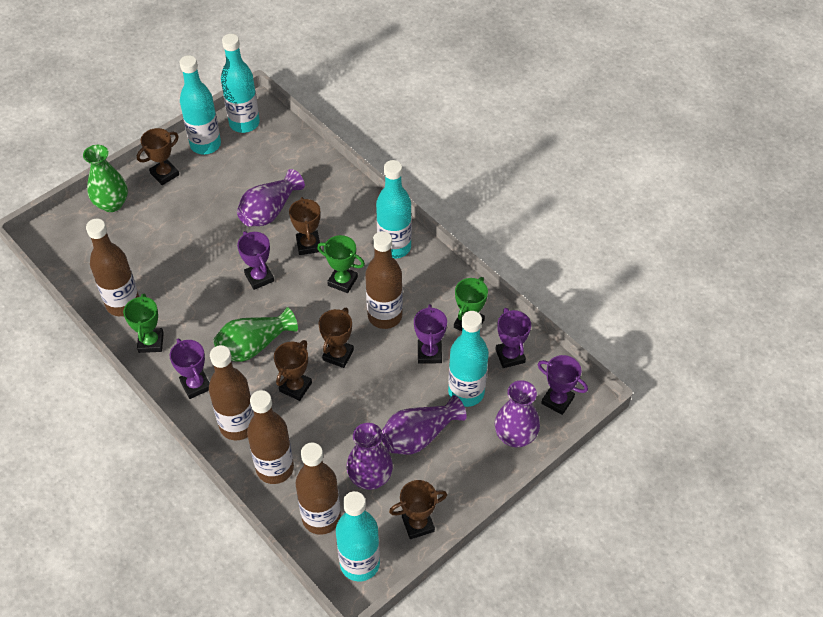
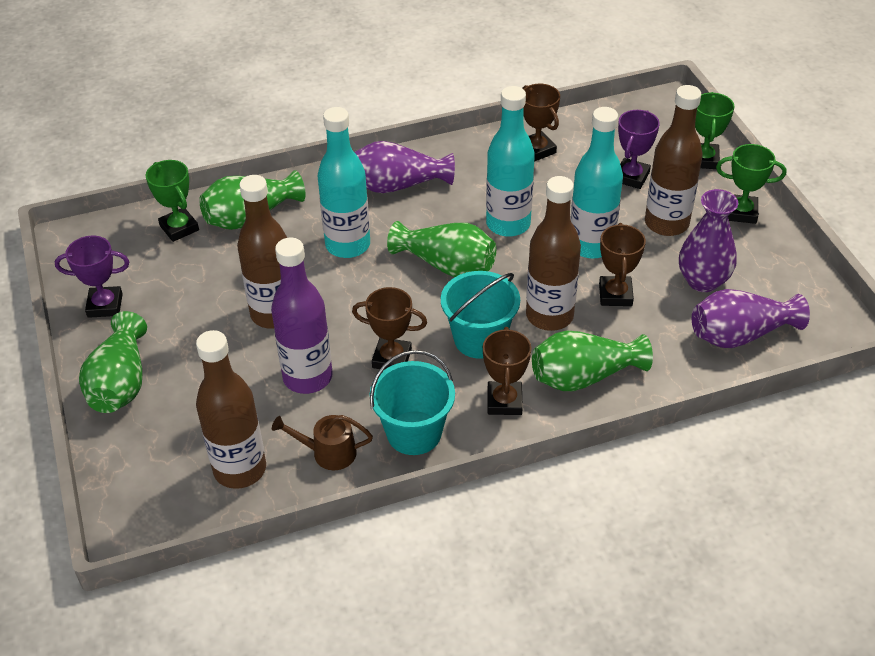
brown bottle: 5 -> 4
brown trophy: 5 -> 4
brown watering can: 0 -> 1
green vase: 2 -> 4
purple bottle: 0 -> 1
purple trophy: 5 -> 2
purple vase: 4 -> 3
turquoise bottle: 5 -> 3
turquoise bucket: 0 -> 2

